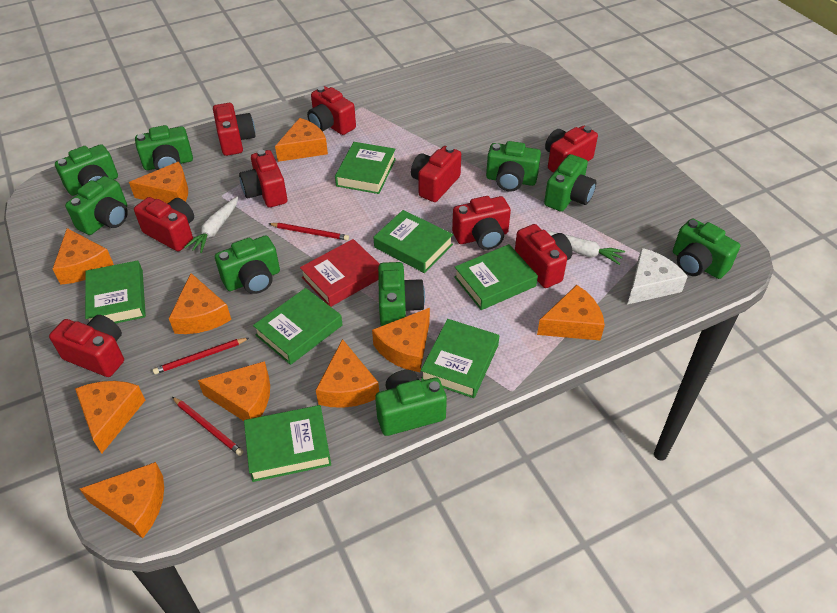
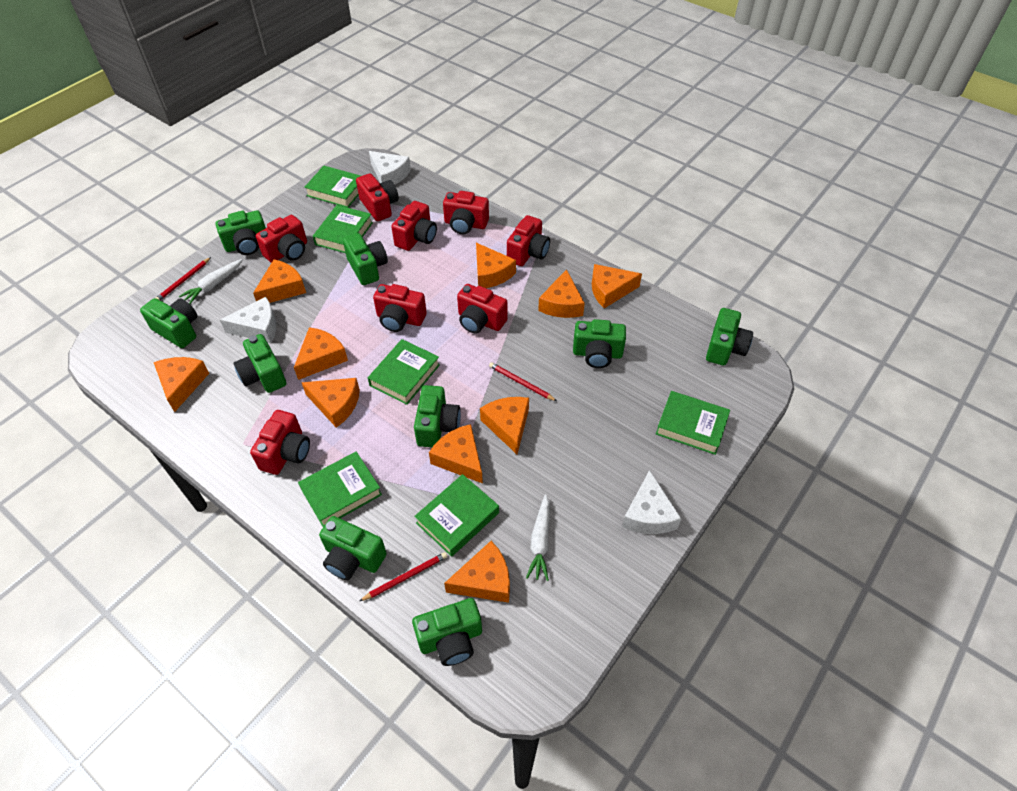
green book: 7 -> 6
red book: 1 -> 0
red camera: 9 -> 8
white cheese: 1 -> 3

